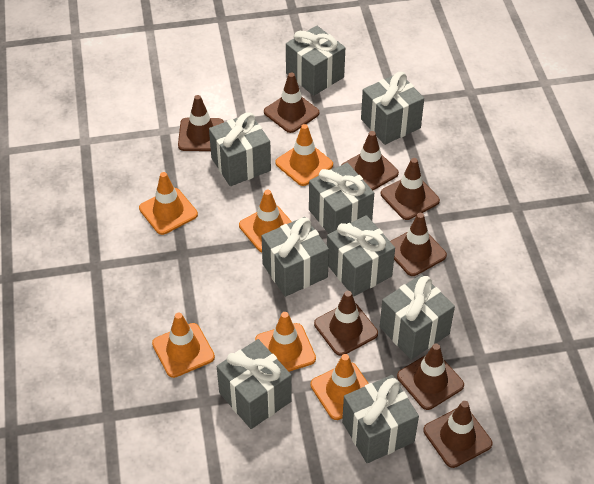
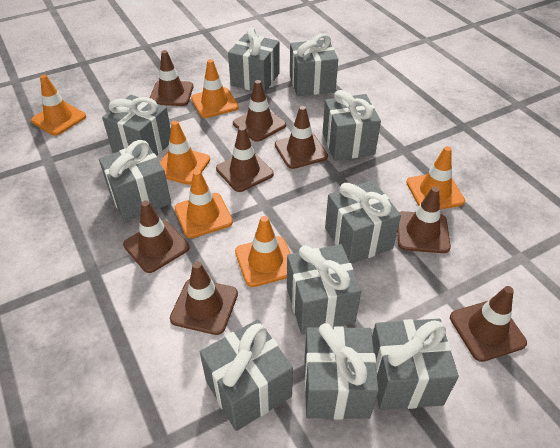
grey gift: 9 -> 10

